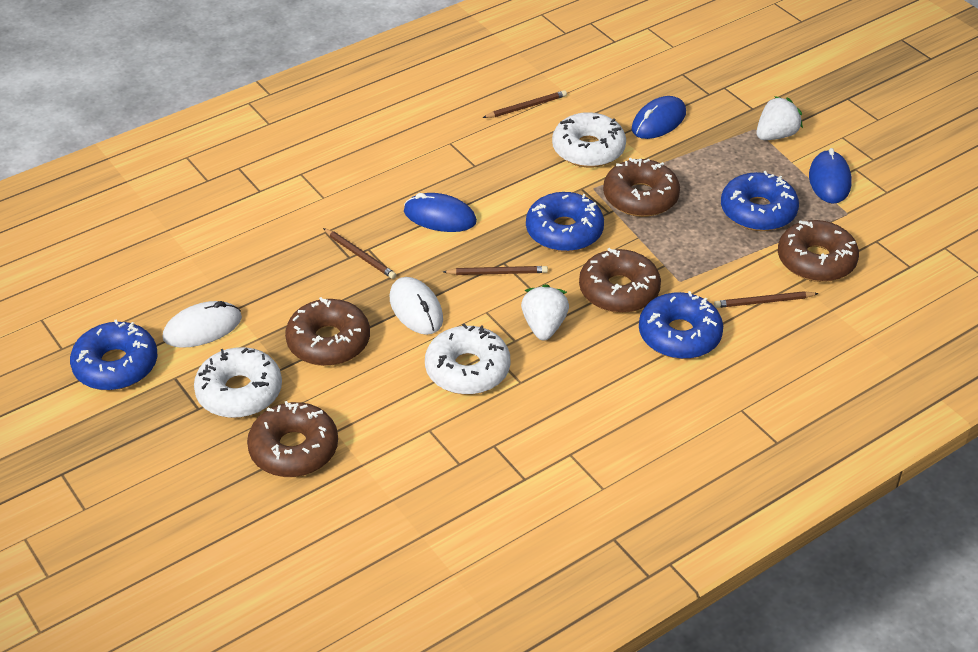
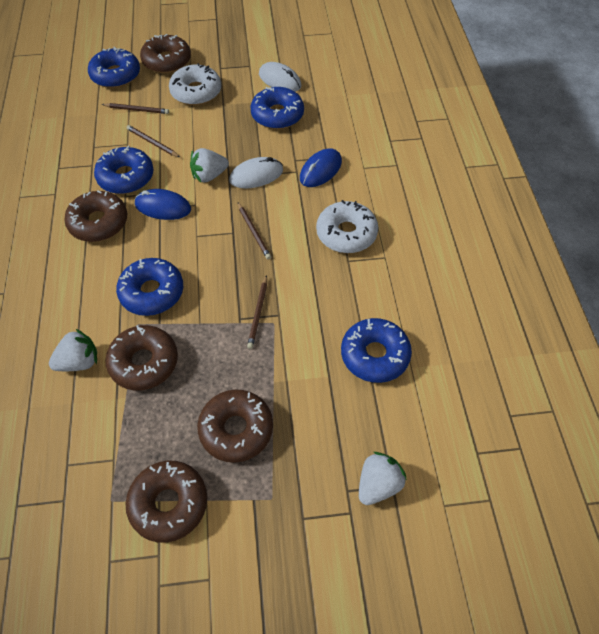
blue donut: 4 -> 5
blue mouse: 3 -> 2
white donut: 3 -> 2
white strawberry: 2 -> 3

